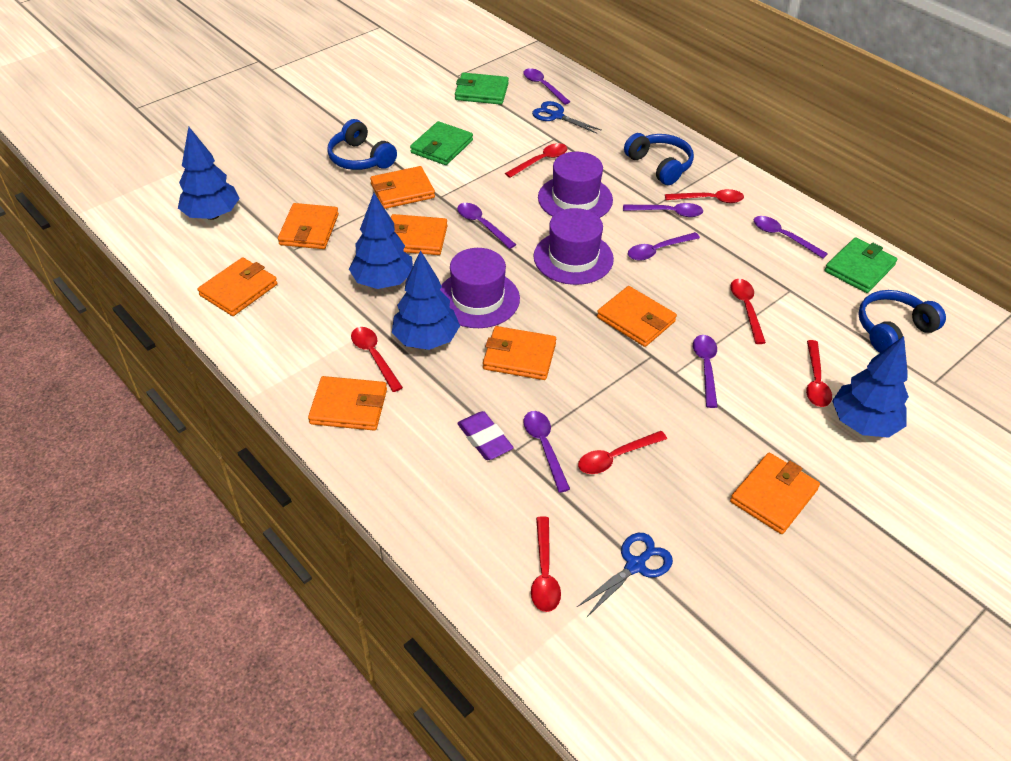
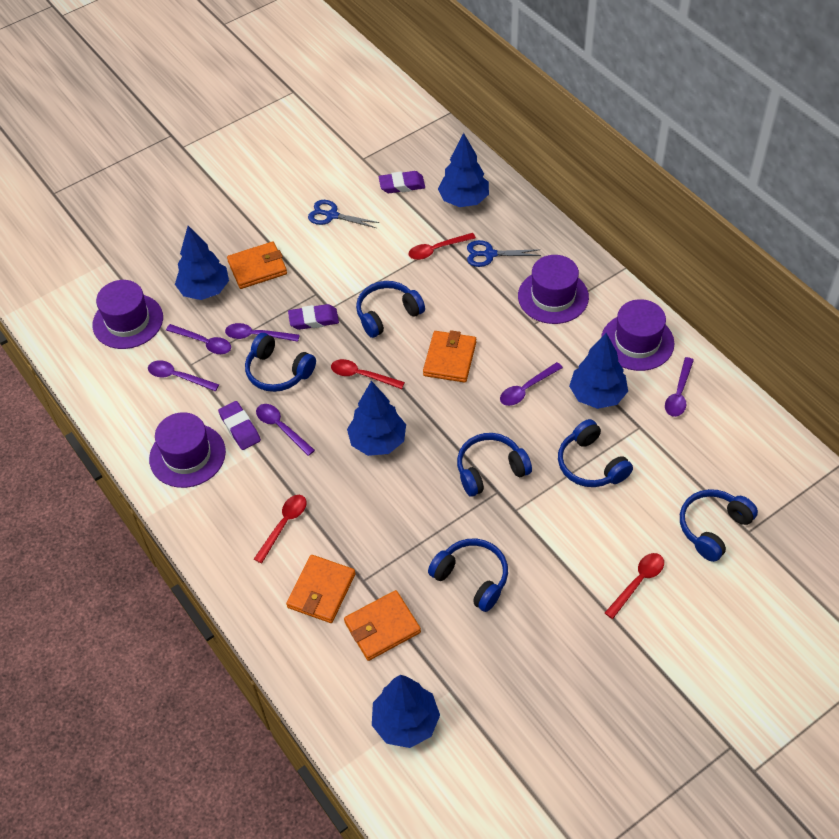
blue headphones: 3 -> 6
blue tree: 4 -> 5
green wallet: 3 -> 0
orange wallet: 8 -> 4
purple eraser: 1 -> 3
purple hat: 3 -> 4
purple spoon: 7 -> 6
red spoon: 7 -> 4

